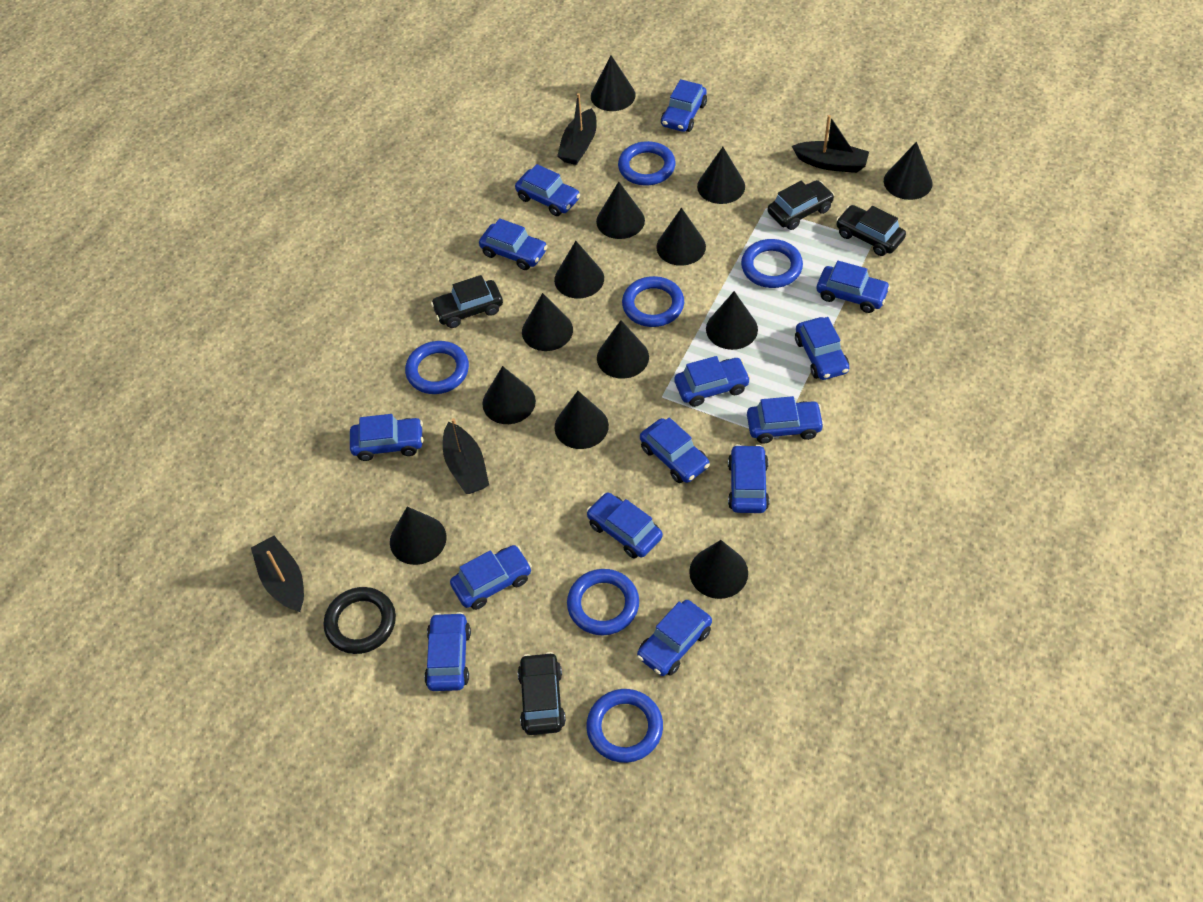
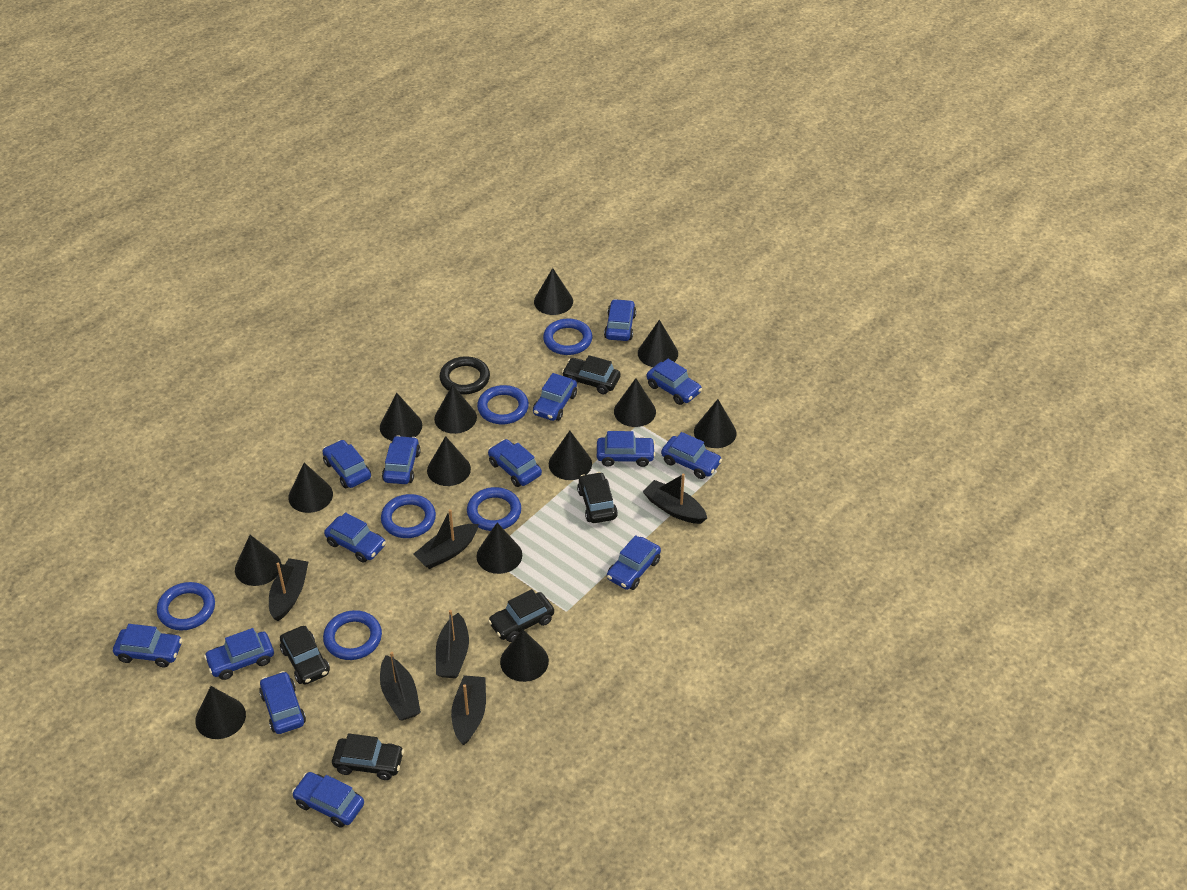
black boat: 4 -> 6
black car: 4 -> 5

